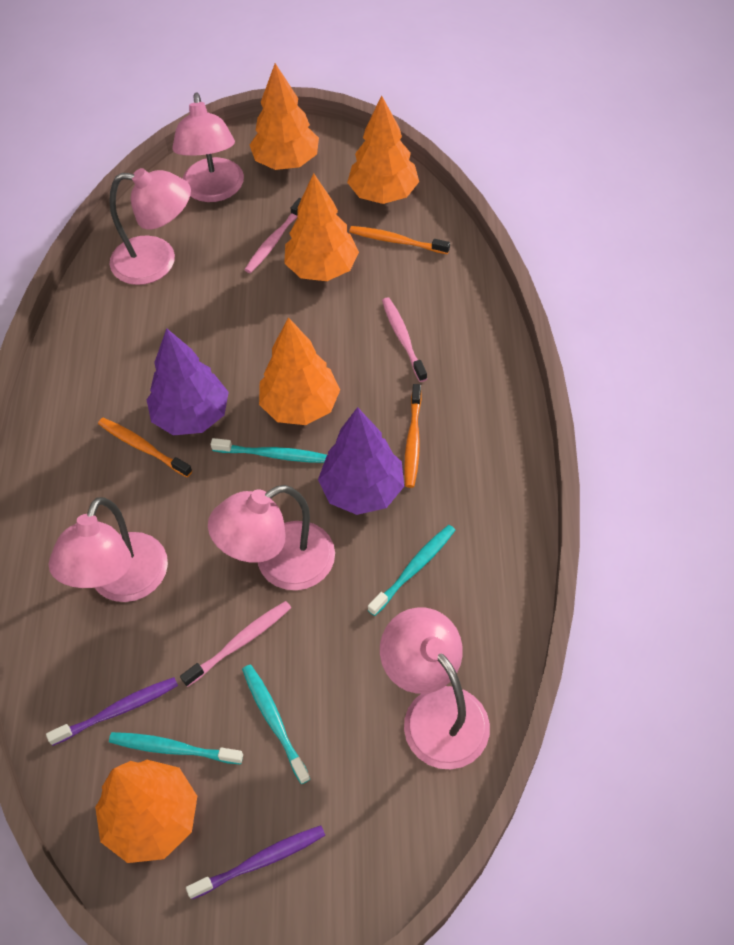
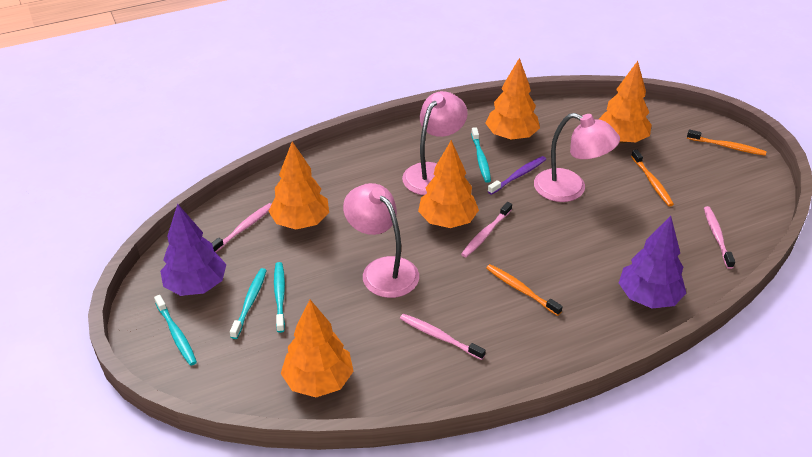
pink lamp: 5 -> 3
pink toothbrush: 3 -> 4
purple toothbrush: 2 -> 1

